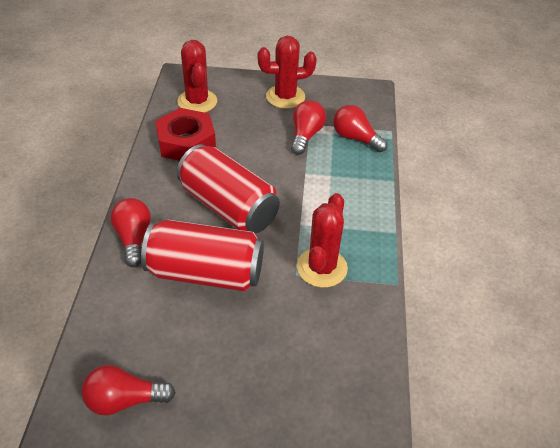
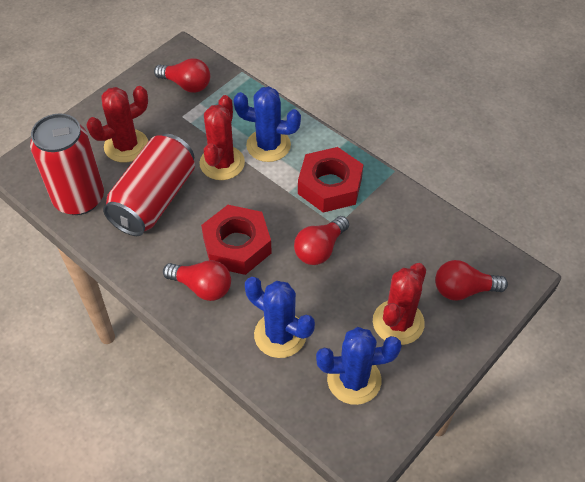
blue cactus: 0 -> 3
red nut: 1 -> 2

